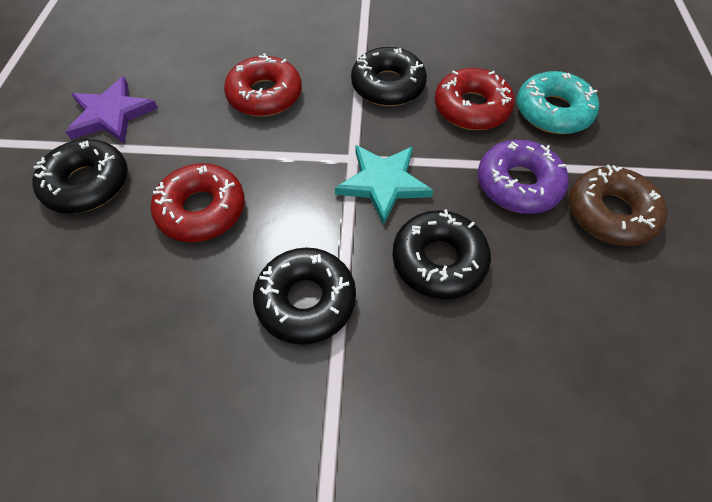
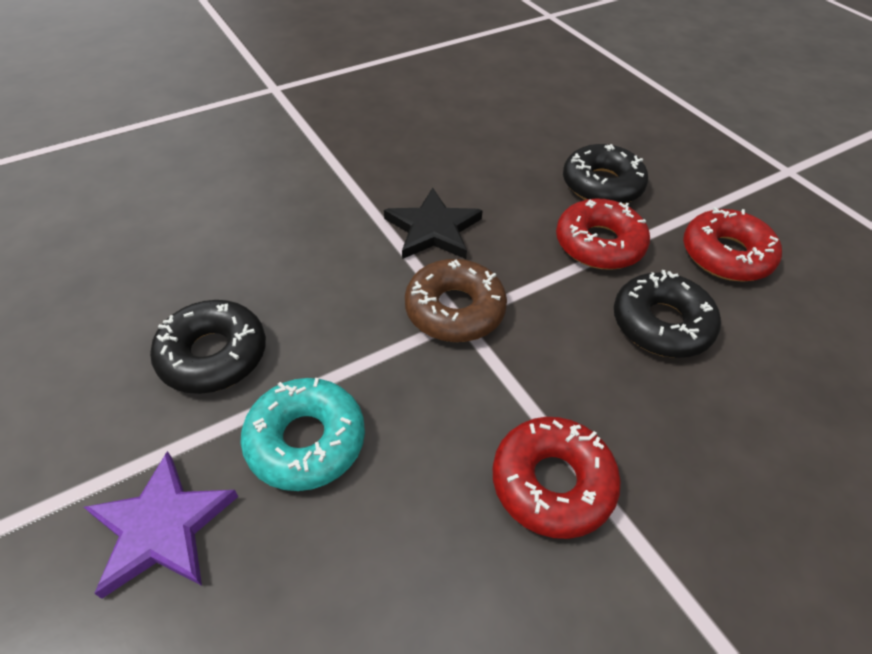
black donut: 4 -> 3
black star: 0 -> 1
purple donut: 1 -> 0
turquoise star: 1 -> 0

